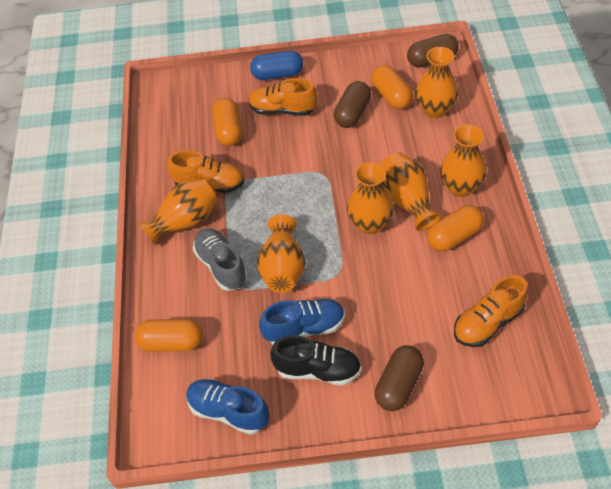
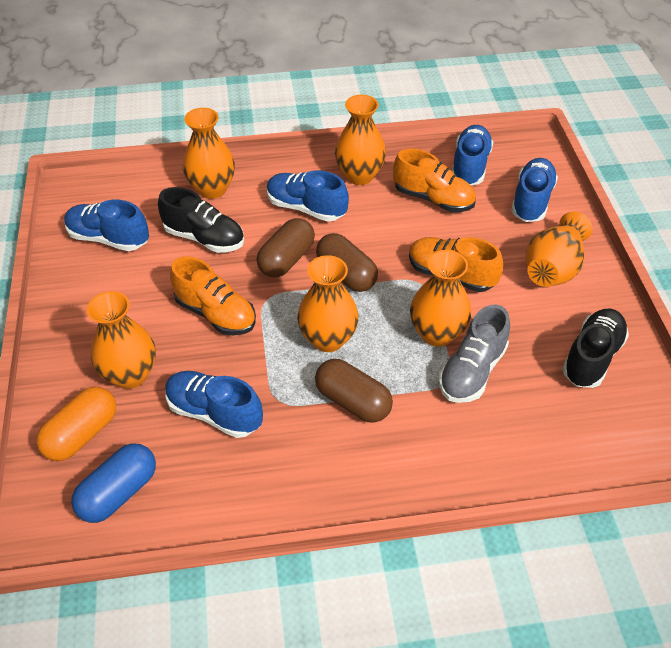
black shoe: 1 -> 2
blue shoe: 2 -> 5
orange capsule: 4 -> 1

